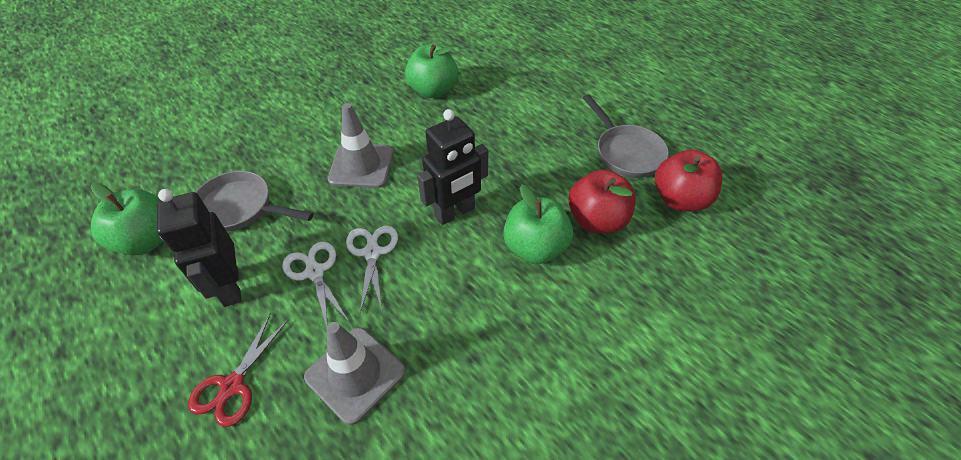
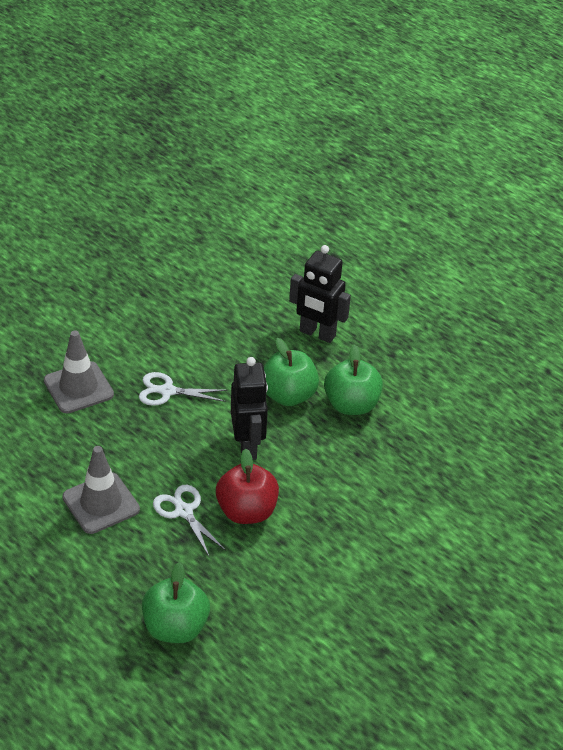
grey pan: 2 -> 0
red apple: 2 -> 1
red scissors: 1 -> 0

